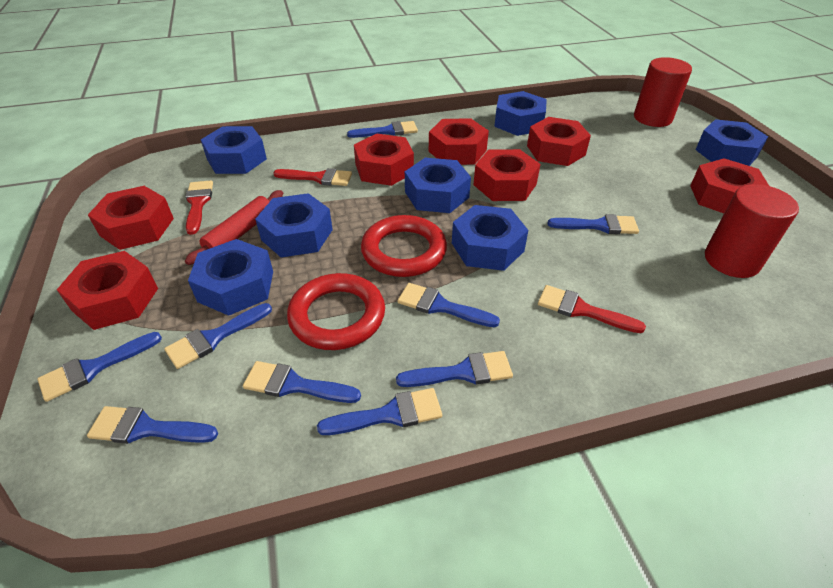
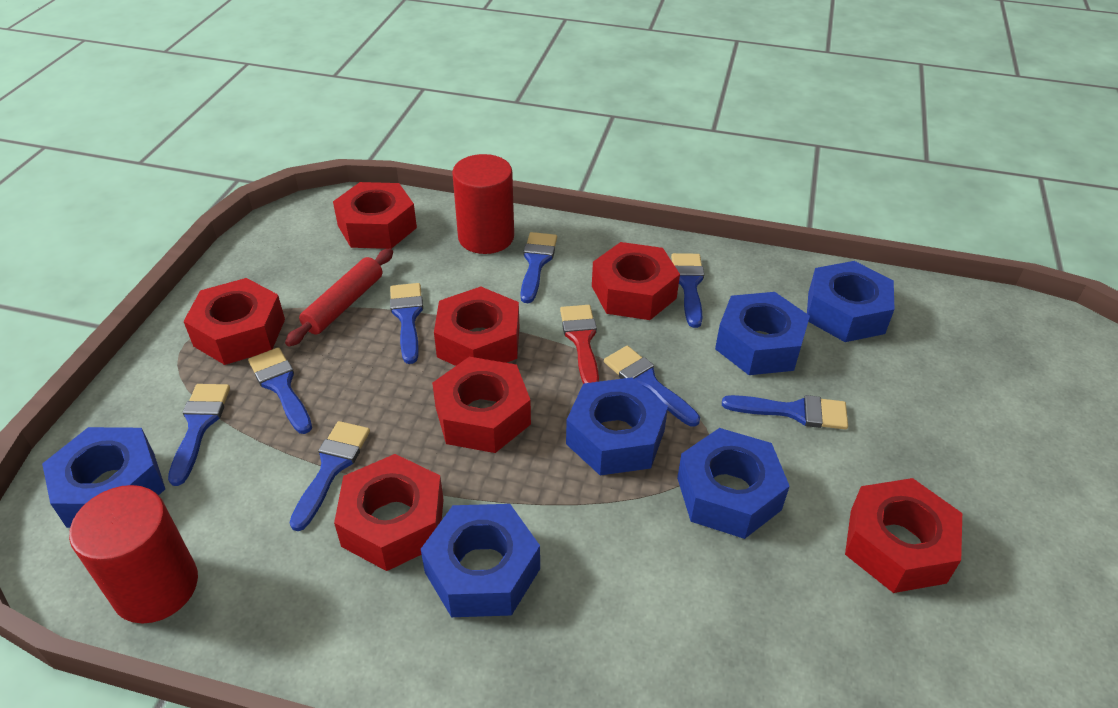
blue brush: 9 -> 8
blue nut: 7 -> 6
red brush: 3 -> 1
red ring: 2 -> 0

